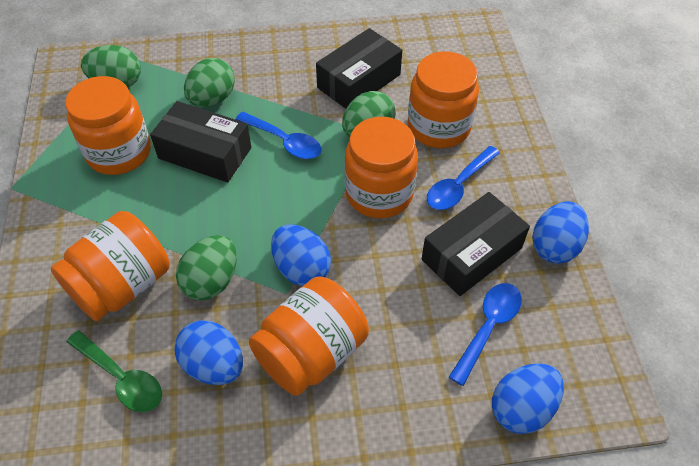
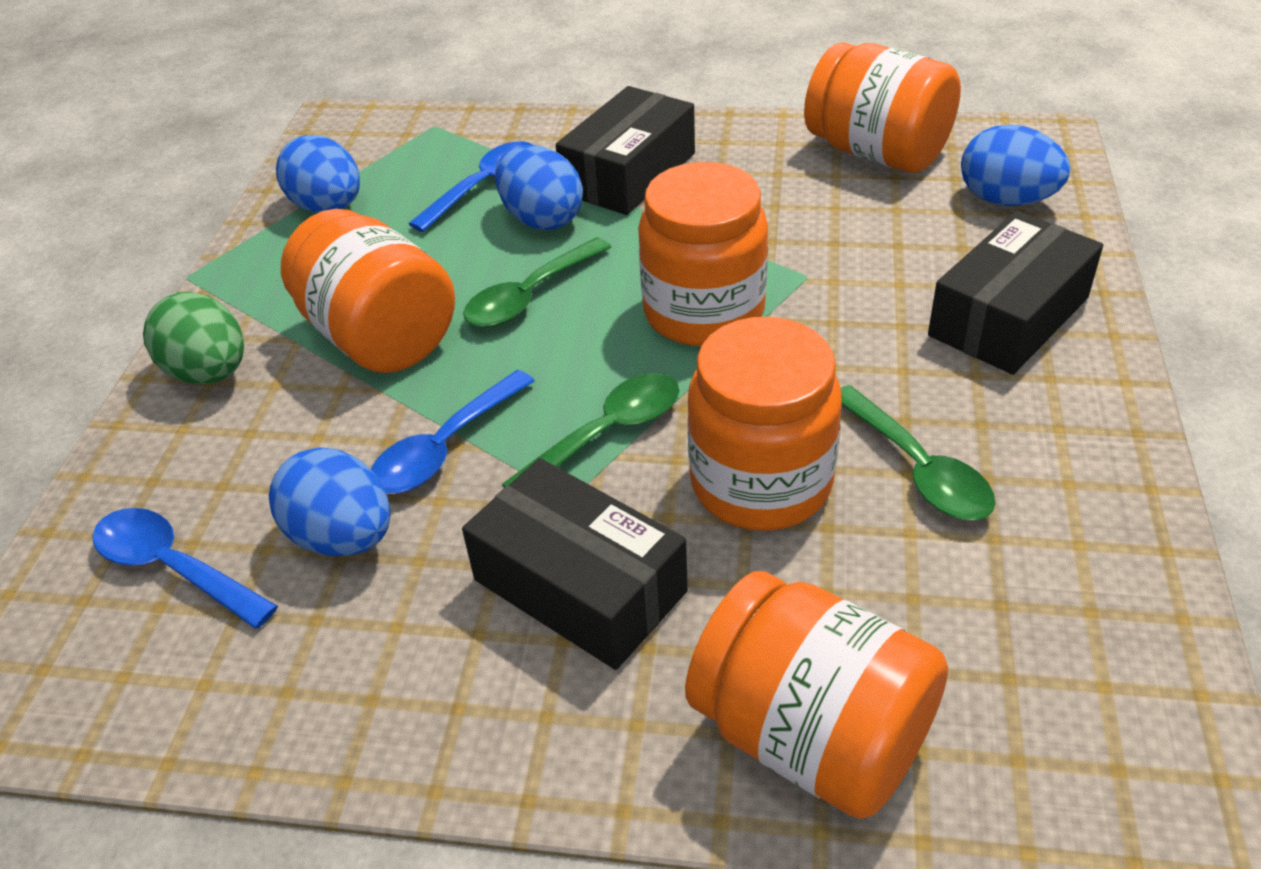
green egg: 4 -> 1
green spoon: 1 -> 3

